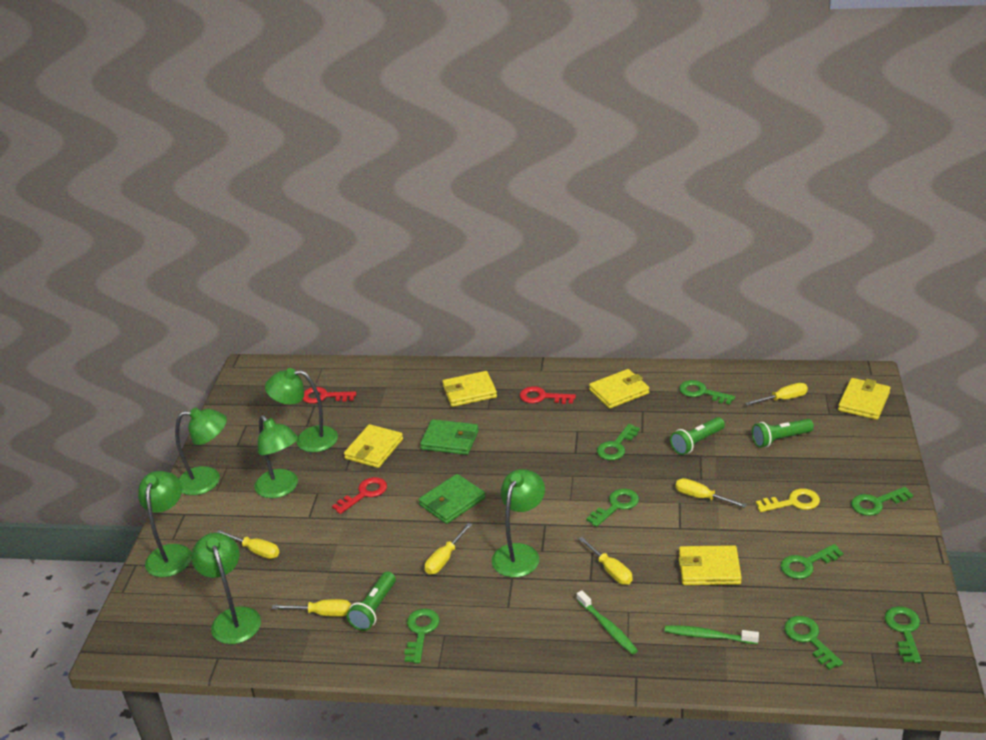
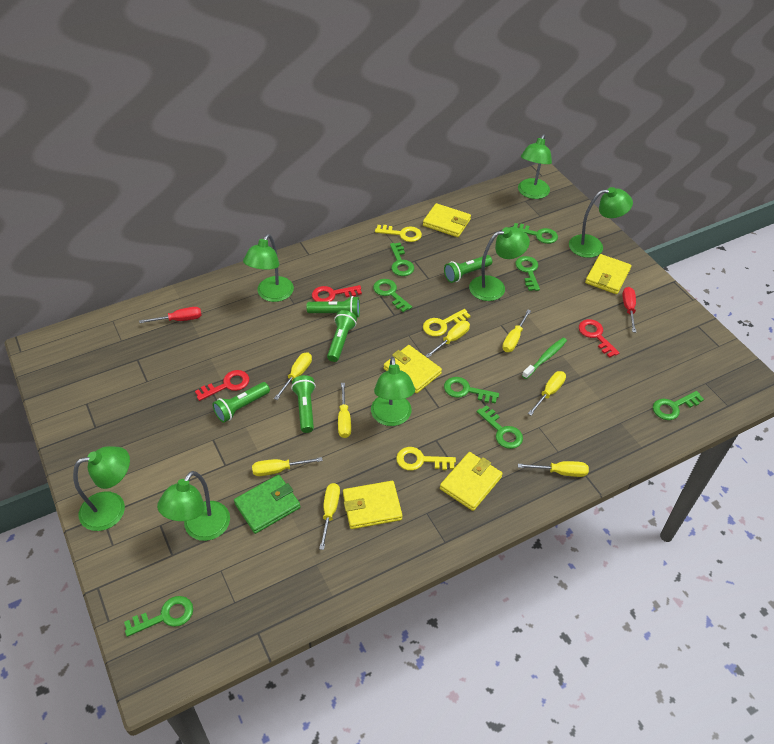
green flashlight: 3 -> 5
green lamp: 6 -> 7
green toothbrush: 2 -> 1
green wallet: 2 -> 1
red screwdriver: 0 -> 2
yellow key: 1 -> 3
yellow screwdriver: 6 -> 8

